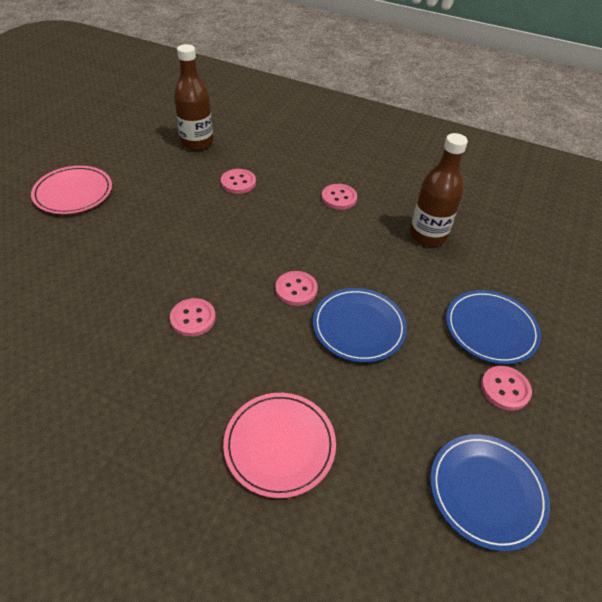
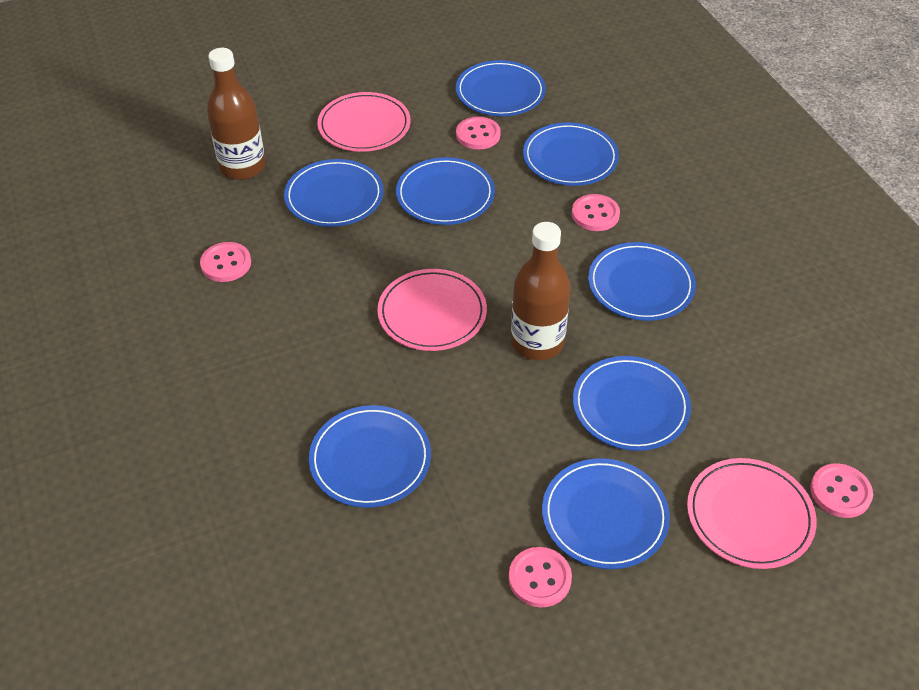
blue plate: 3 -> 8
pink plate: 2 -> 3

